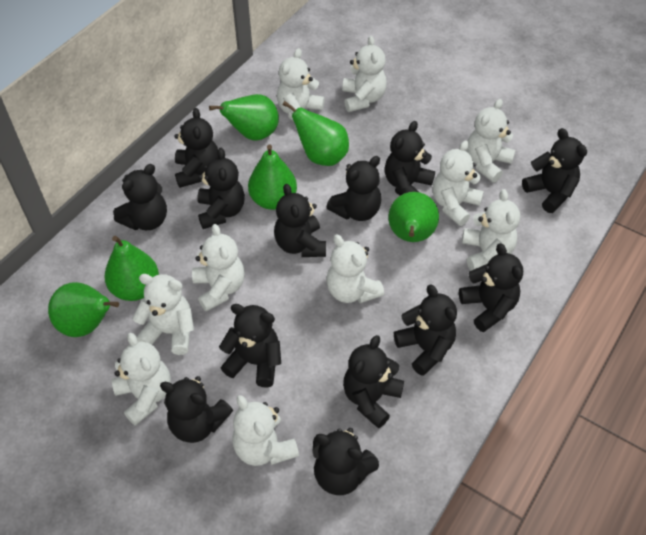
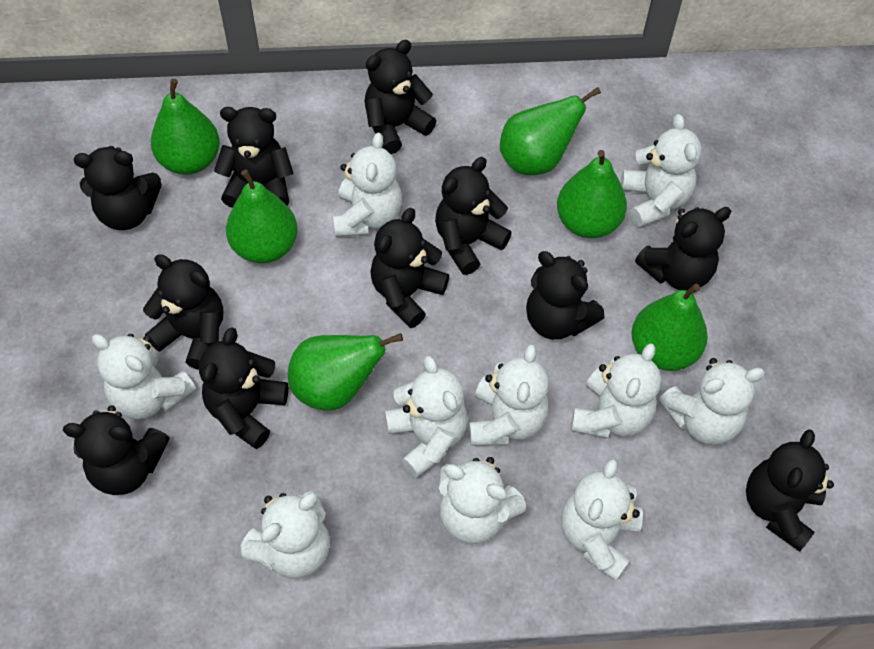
black teddy bear: 13 -> 11

